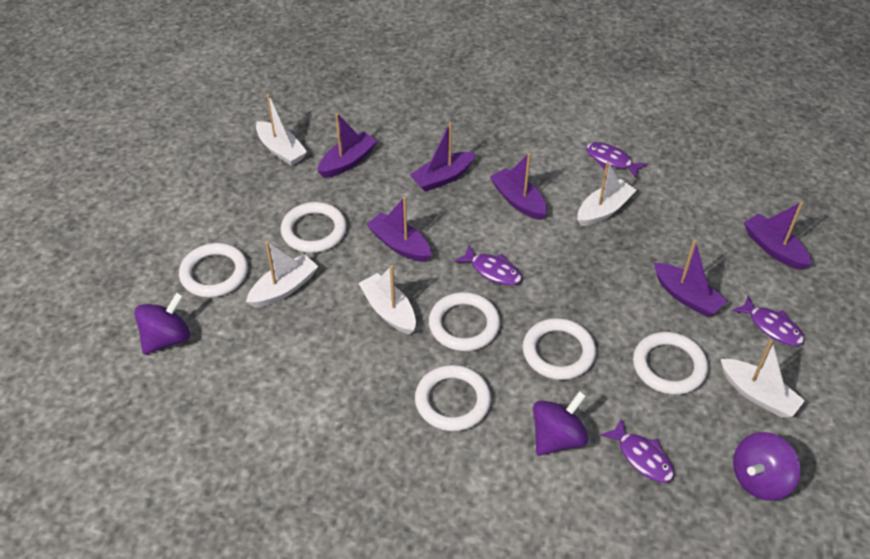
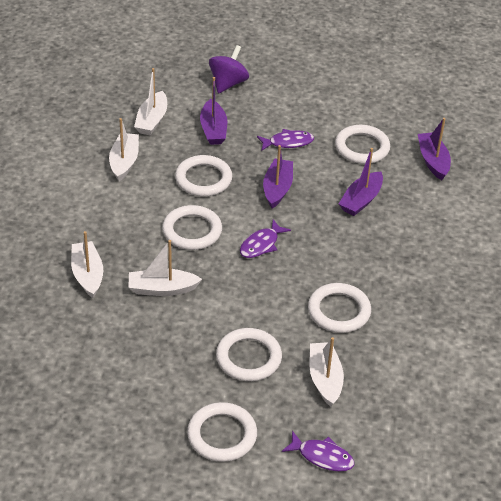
purple boat: 6 -> 4
purple fish: 4 -> 3
purple spinning top: 3 -> 1

